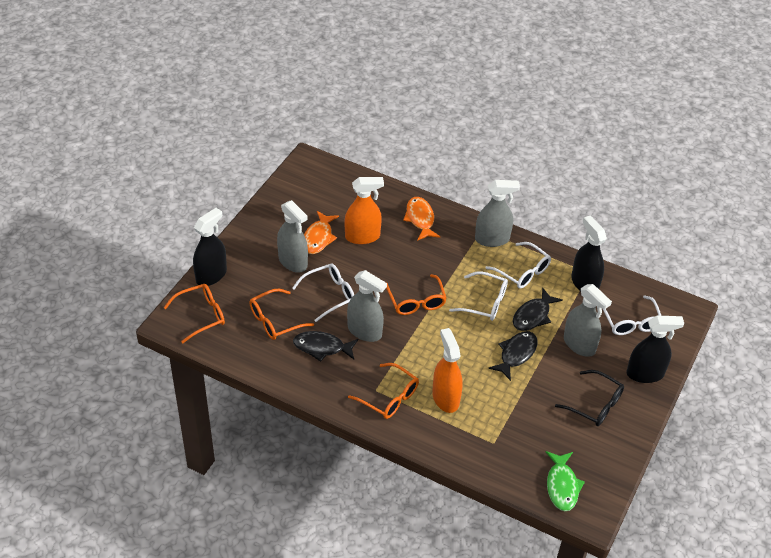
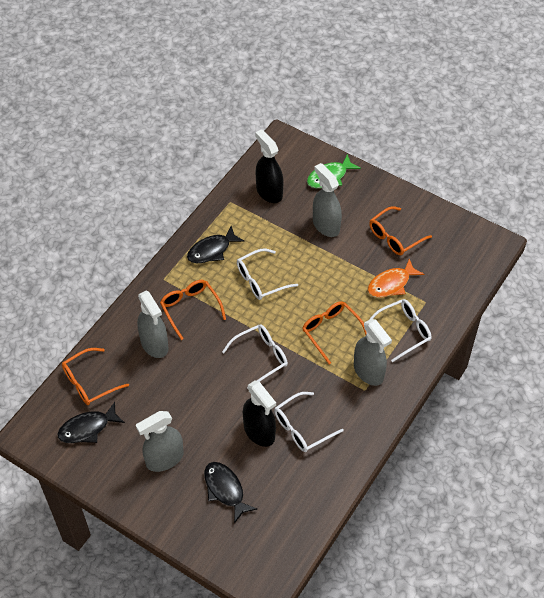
black glasses: 1 -> 0
black spray bottle: 3 -> 2
orange fish: 2 -> 1
orange spray bottle: 2 -> 0

